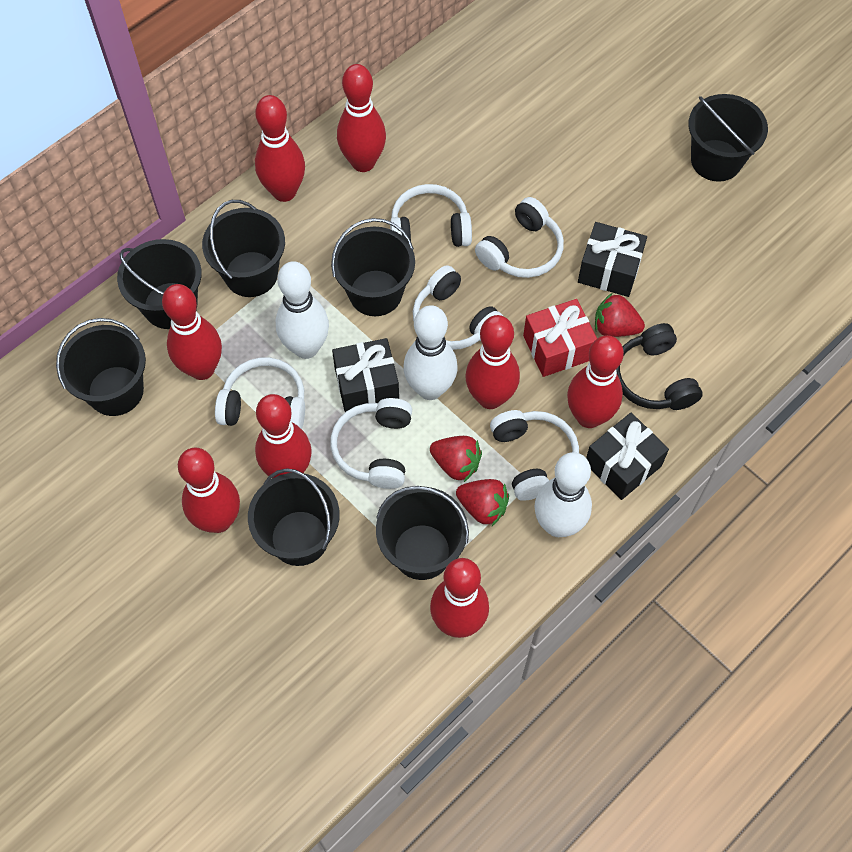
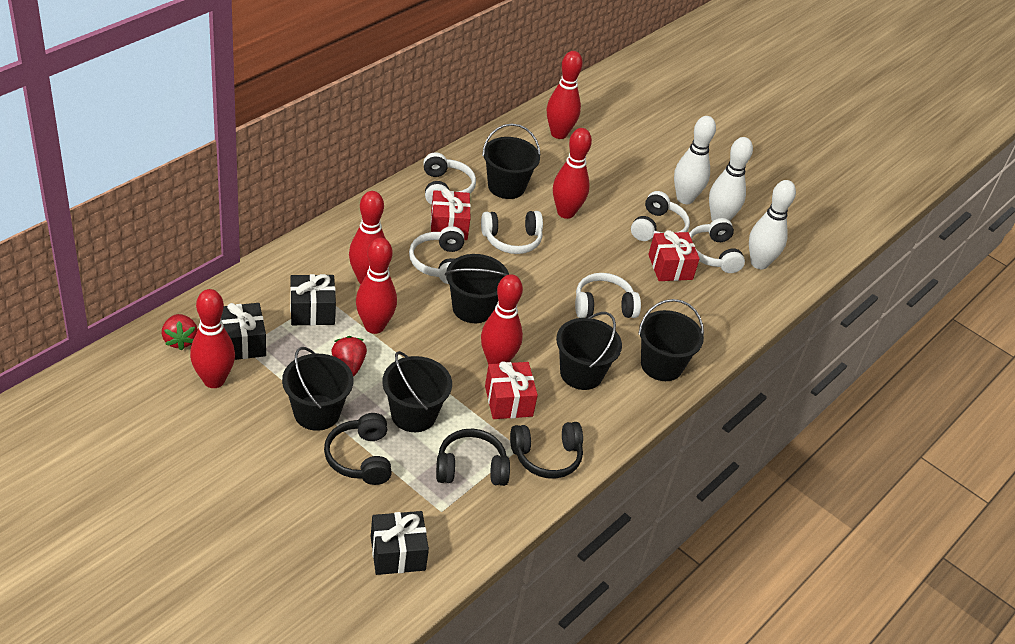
black bucket: 7 -> 6
black headphones: 1 -> 3
red bowling pin: 8 -> 6
red gift: 1 -> 3
red strawberry: 3 -> 2

